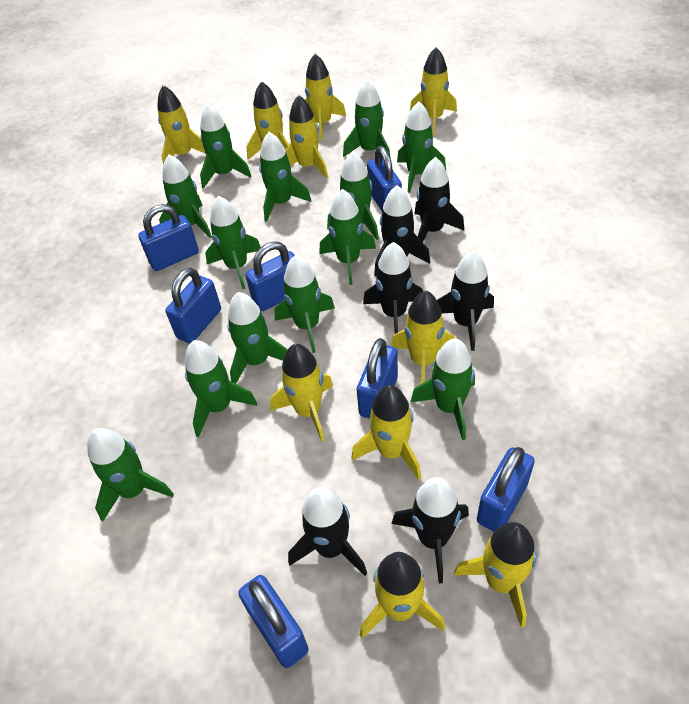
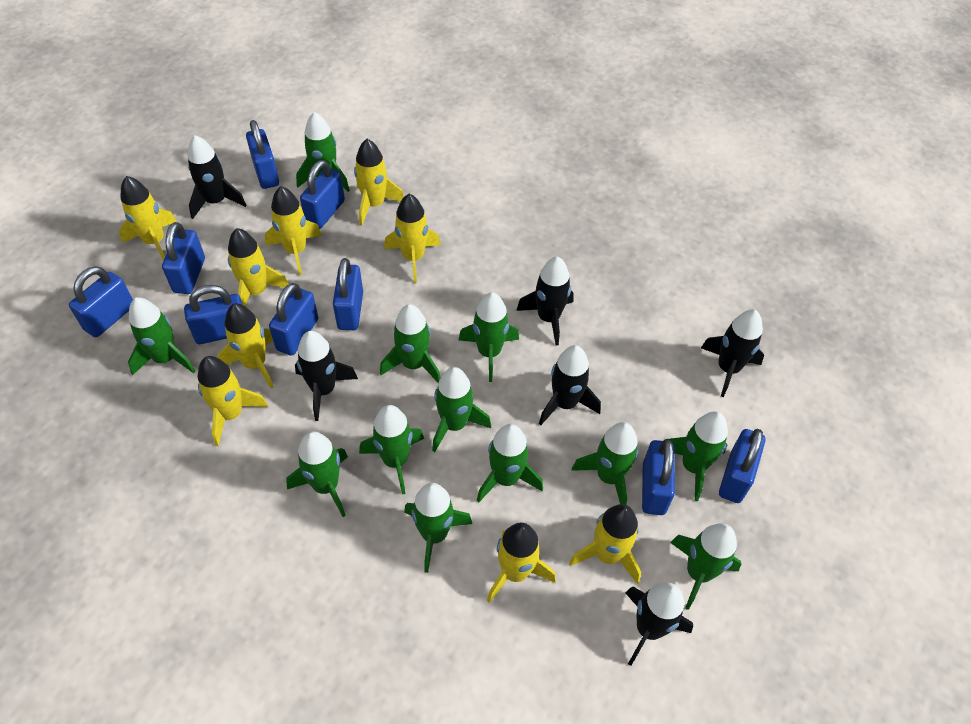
blue padlock: 7 -> 9
green rocket: 13 -> 12
yellow rocket: 10 -> 9

